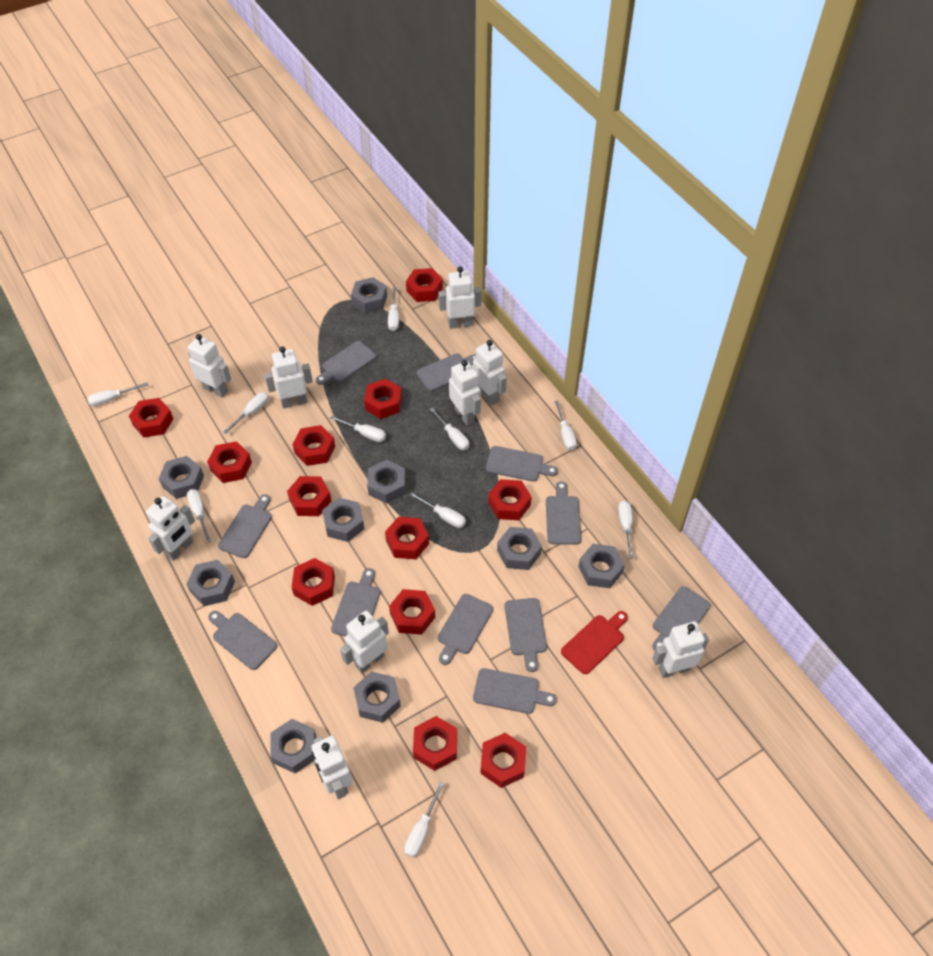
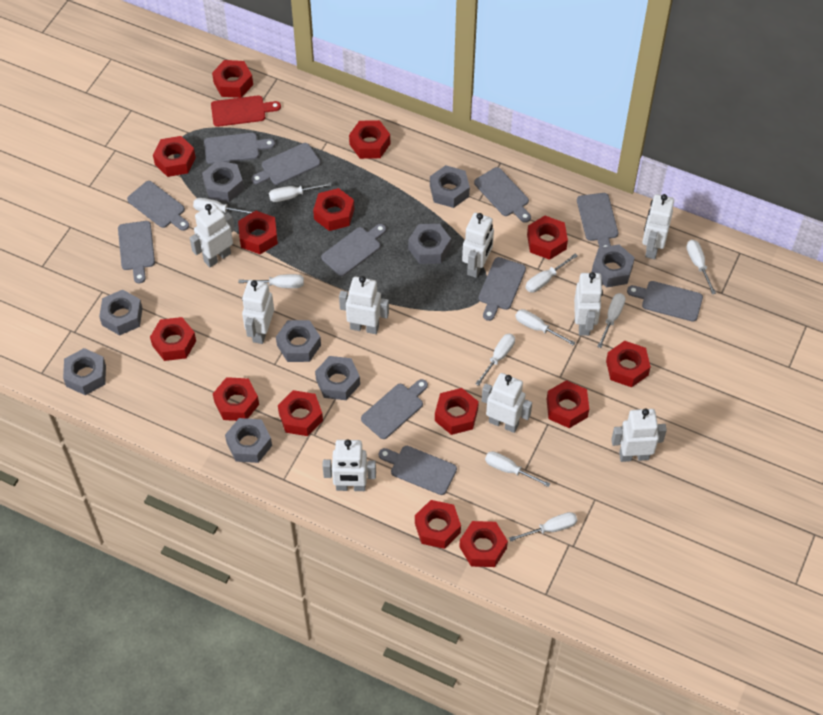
red nut: 12 -> 14

